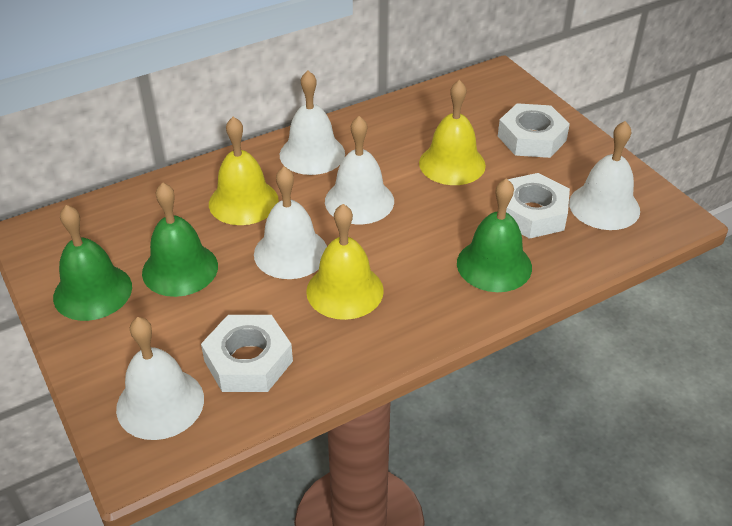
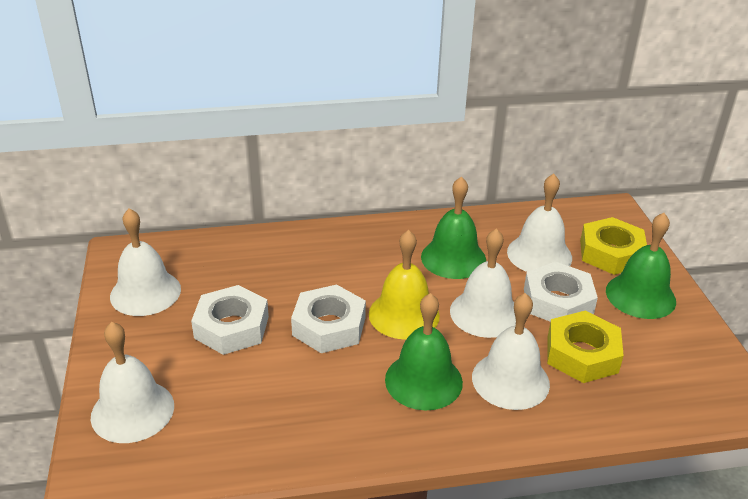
yellow bell: 3 -> 1
yellow nut: 0 -> 2

